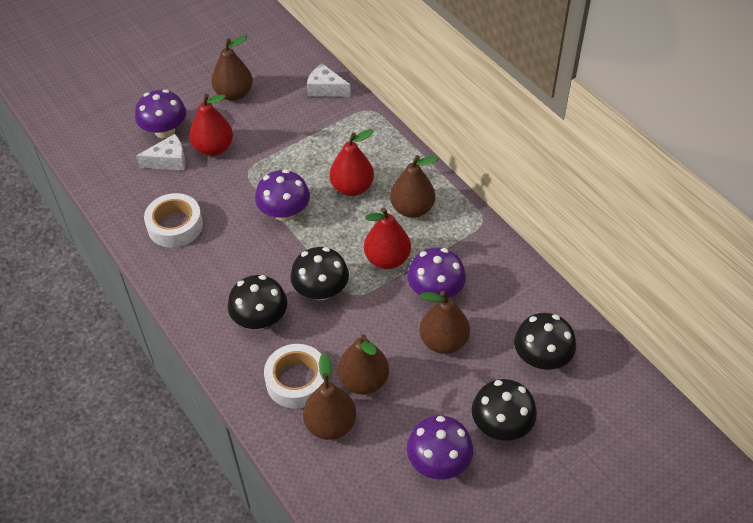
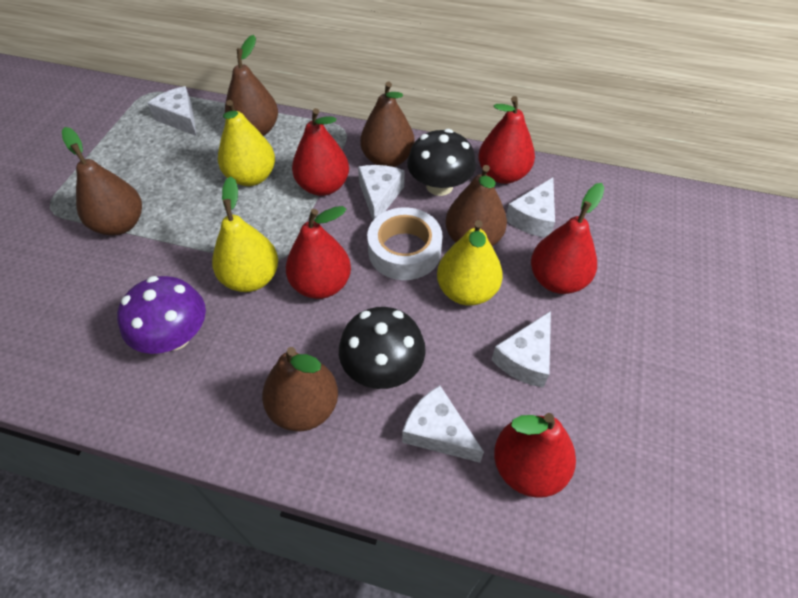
black mushroom: 4 -> 2
purple mushroom: 4 -> 1
red pear: 3 -> 5
white cheese: 2 -> 5
white tape: 2 -> 1
yellow pear: 0 -> 3

